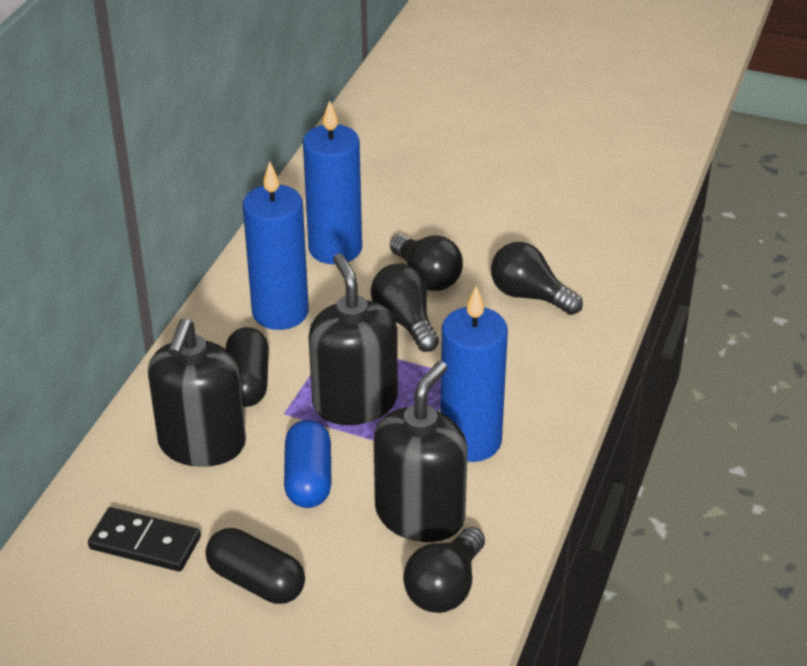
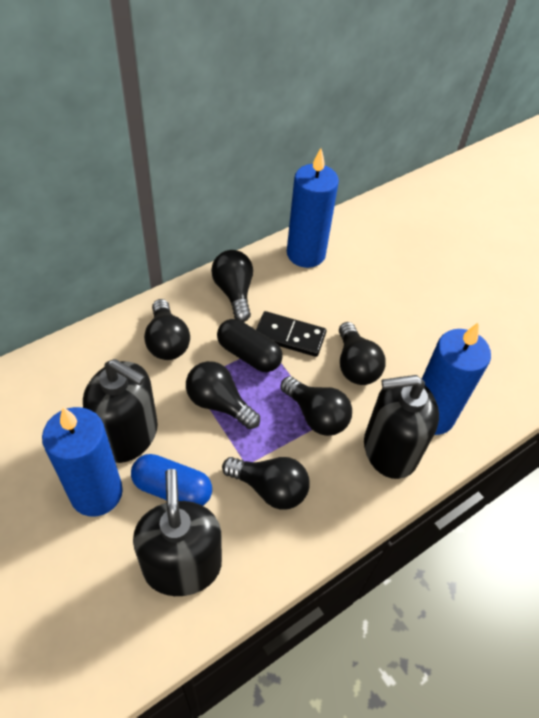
black capsule: 2 -> 1
black light bulb: 4 -> 6

